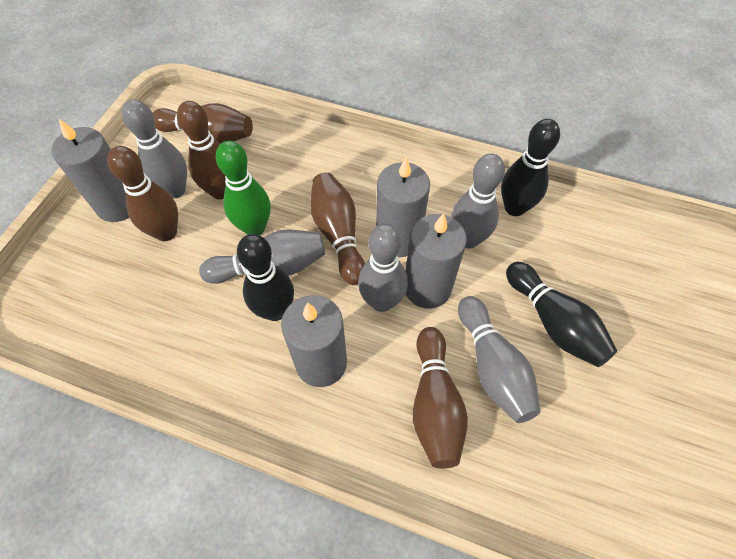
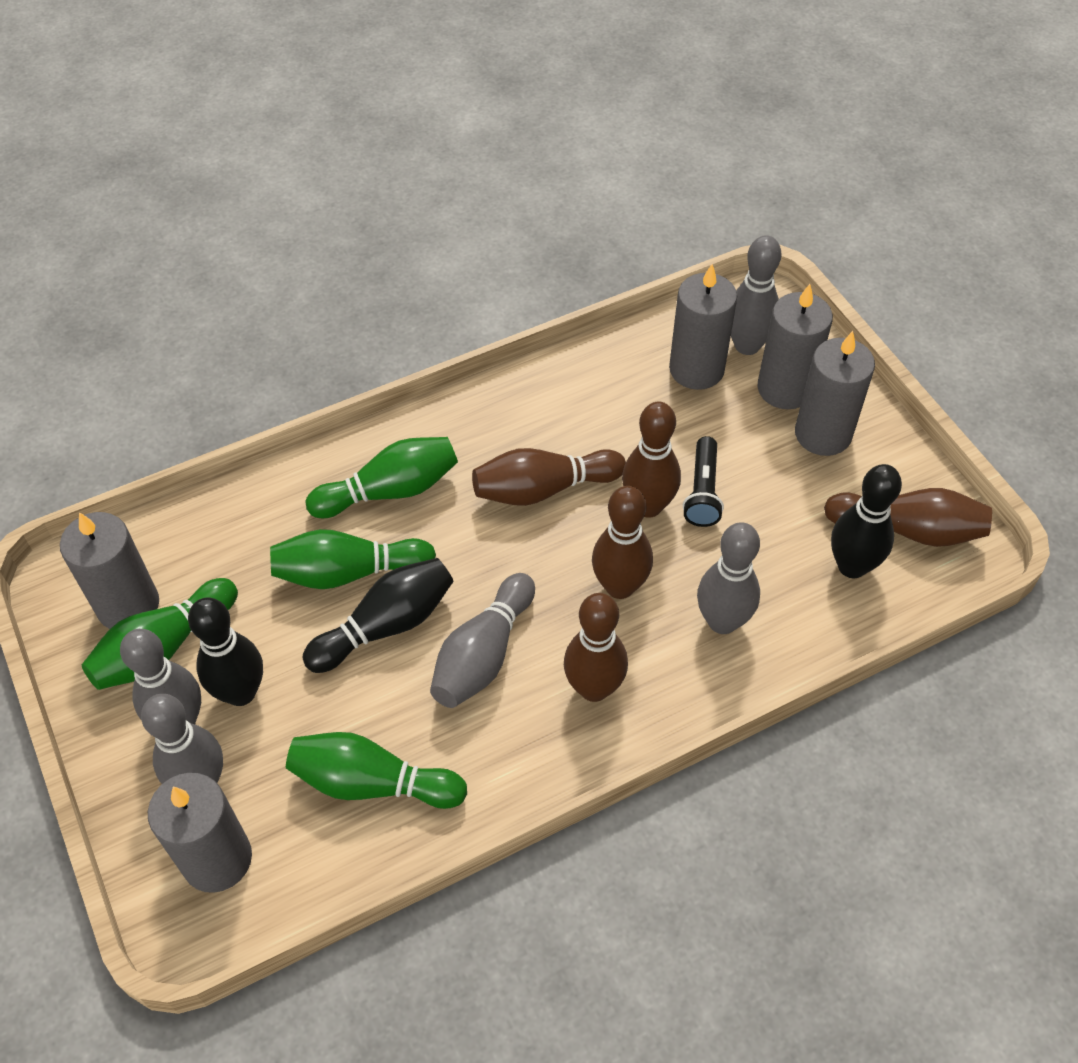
black flashlight: 0 -> 1
green bowling pin: 1 -> 4
grey candle: 4 -> 5

